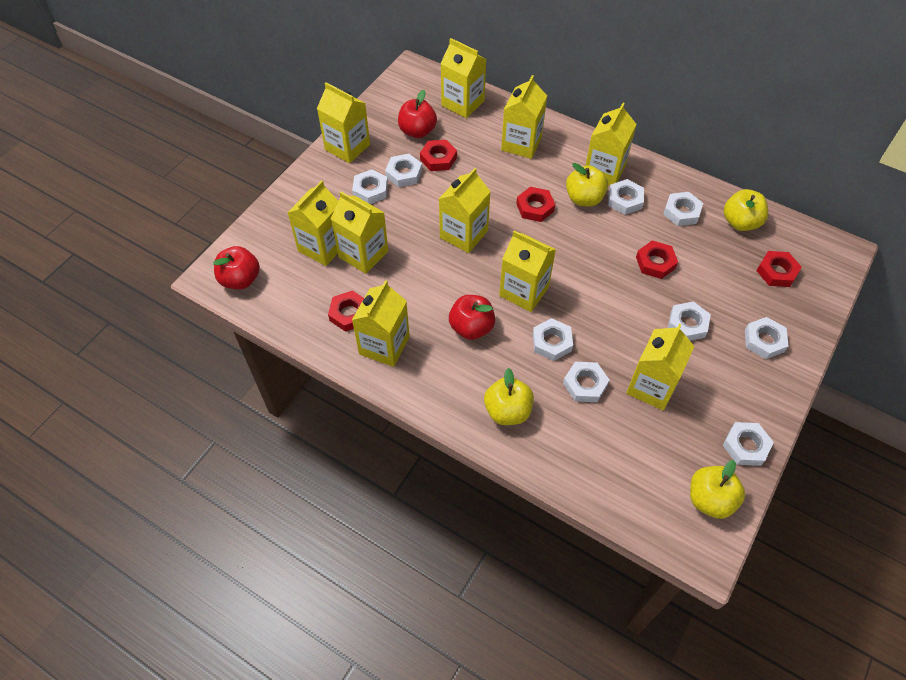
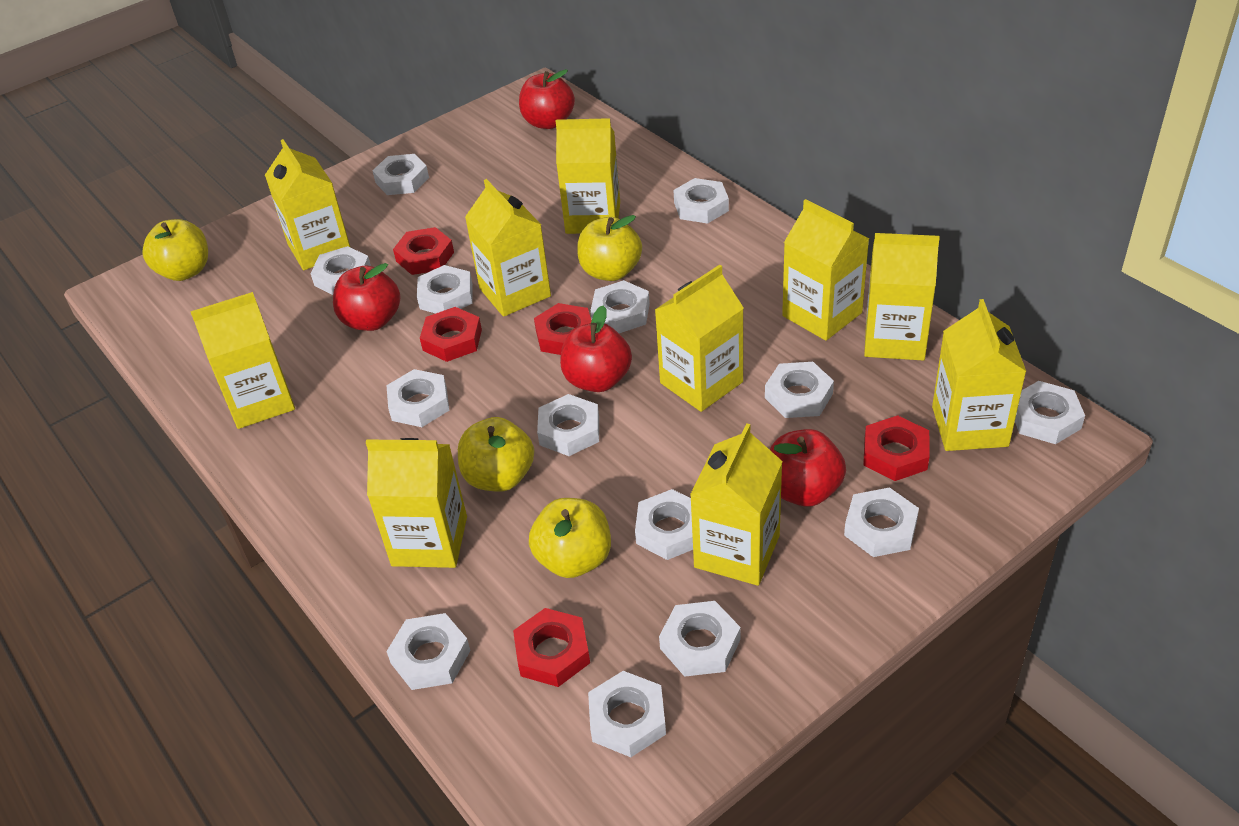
red apple: 3 -> 4
white nut: 9 -> 14

